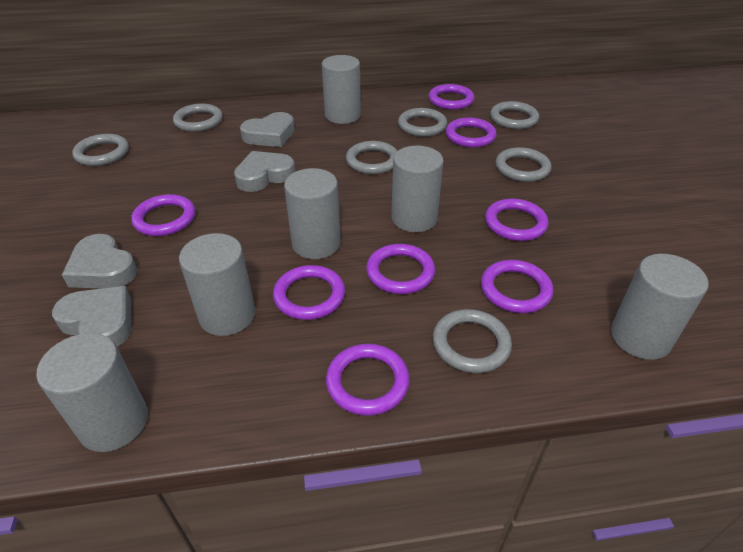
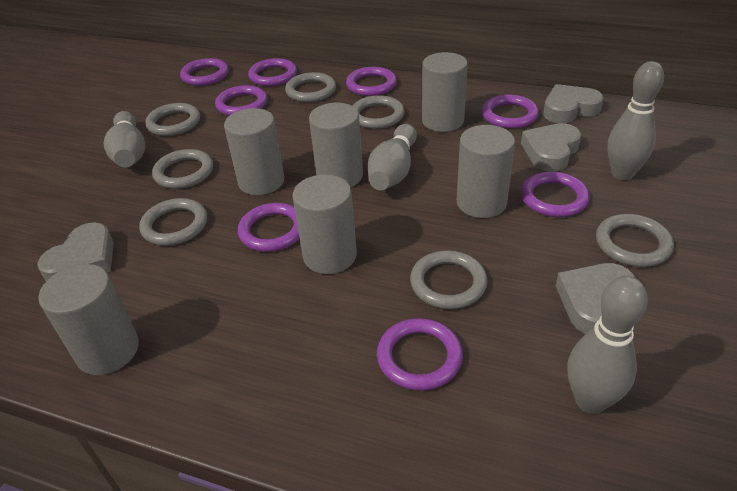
grey bowling pin: 0 -> 4

